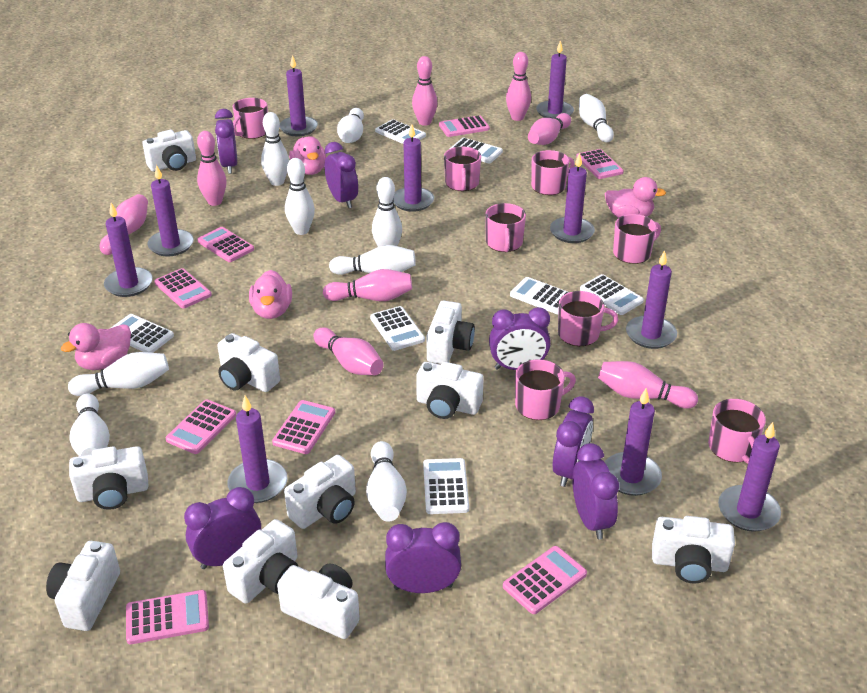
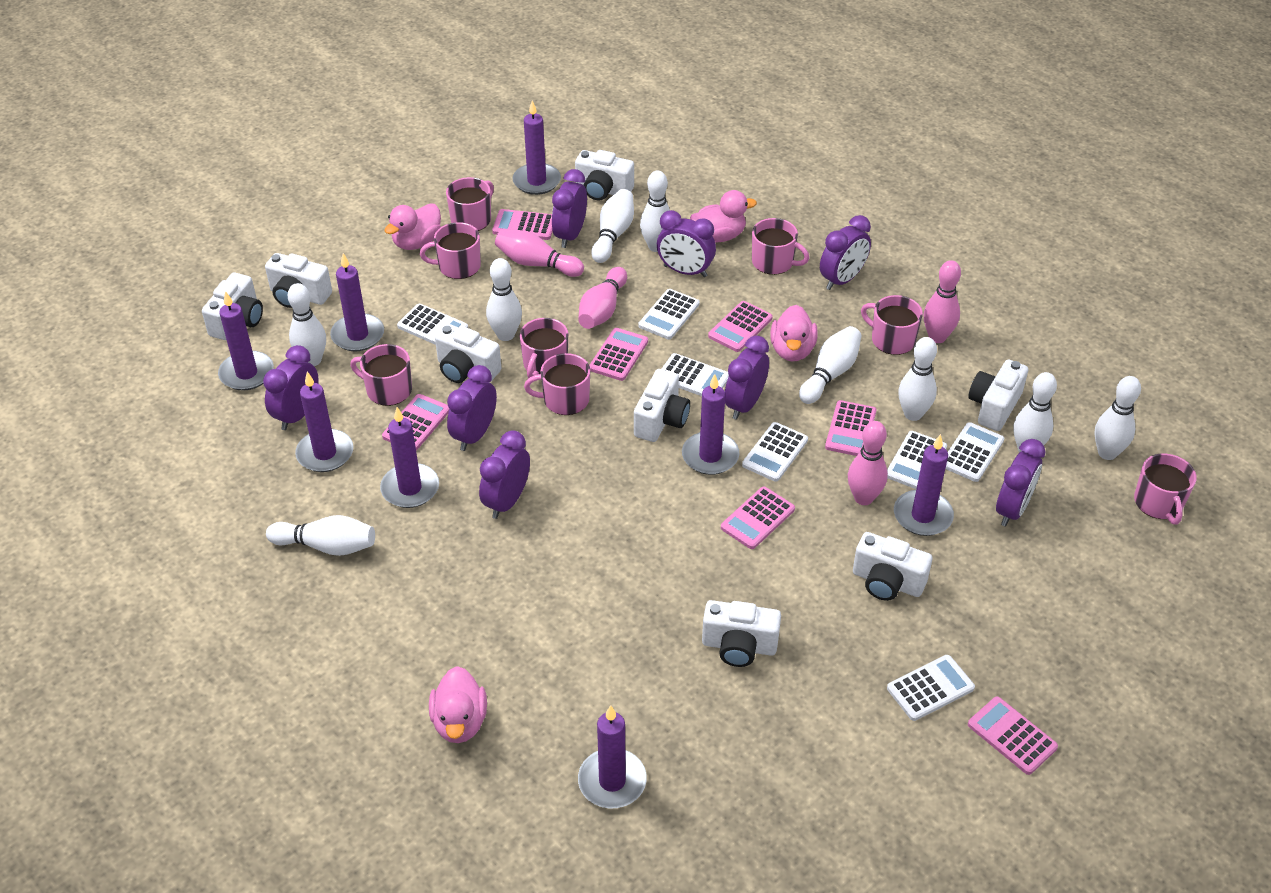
pink bowling pin: 8 -> 4
pink calculator: 8 -> 7
purple candle: 10 -> 8
purple clock: 7 -> 8
white camera: 10 -> 8

